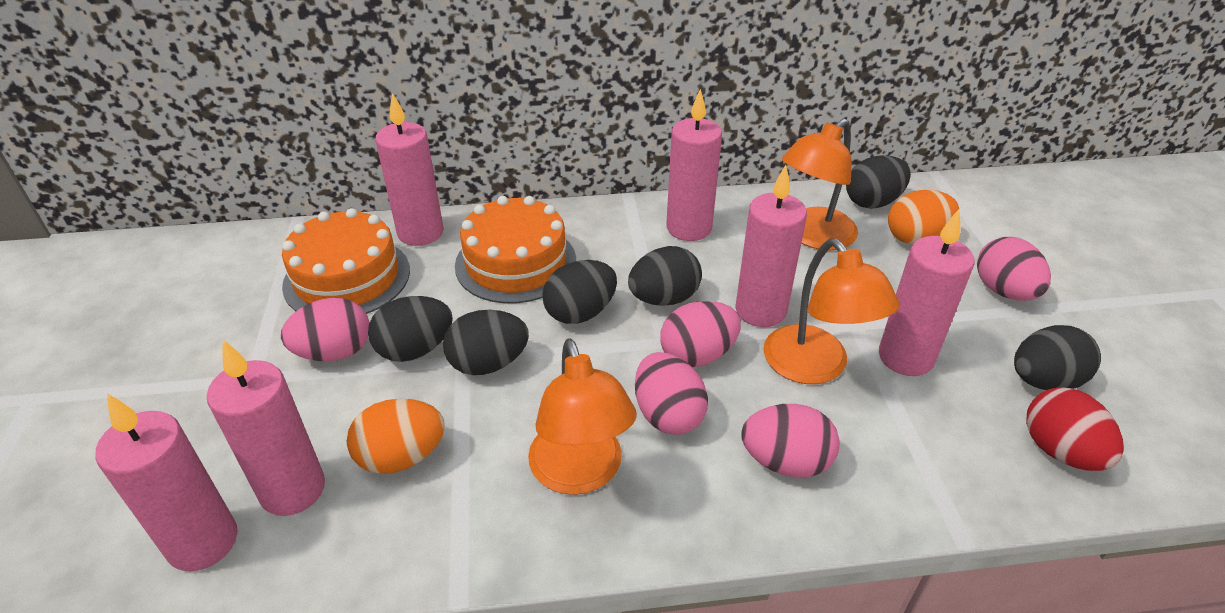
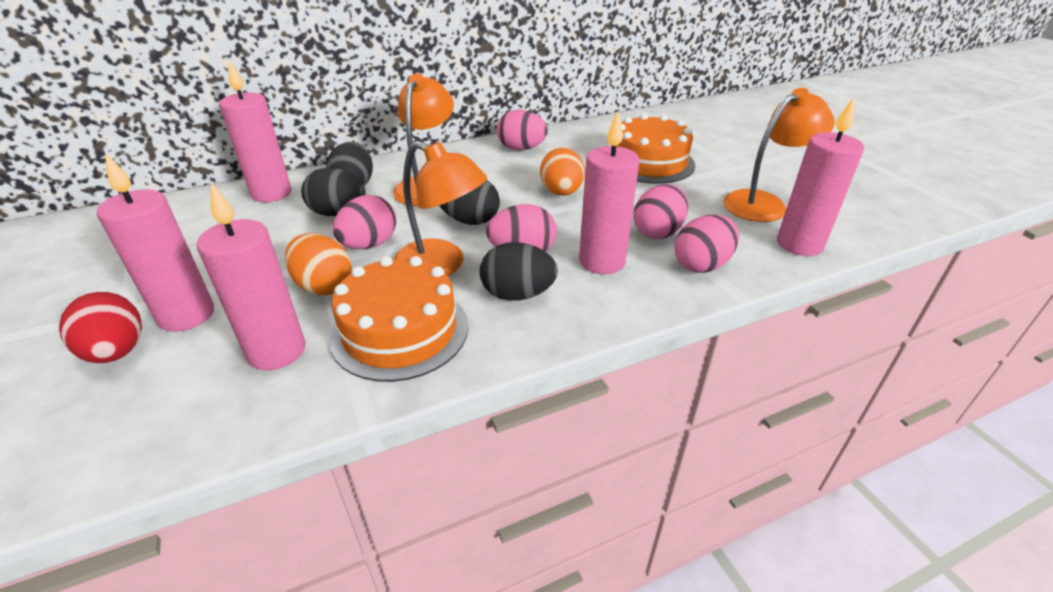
black egg: 6 -> 4
pink candle: 6 -> 5

